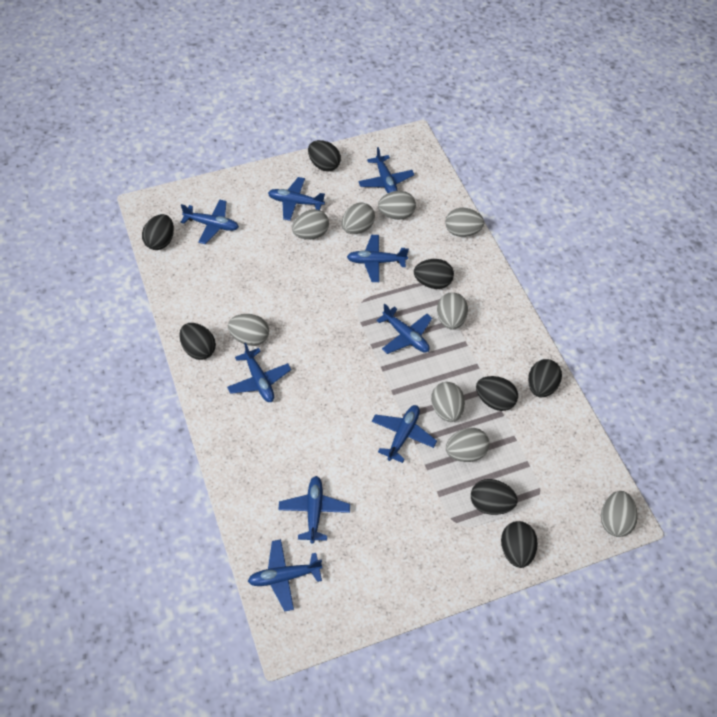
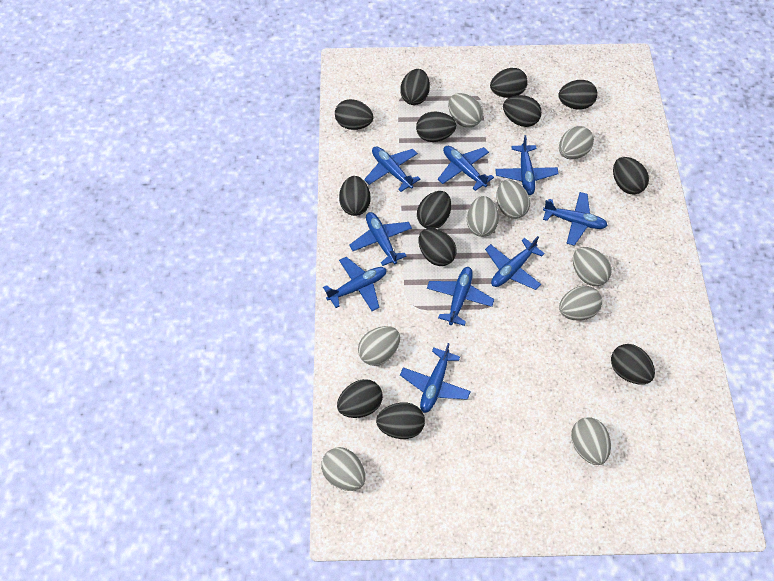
black egg: 8 -> 13

